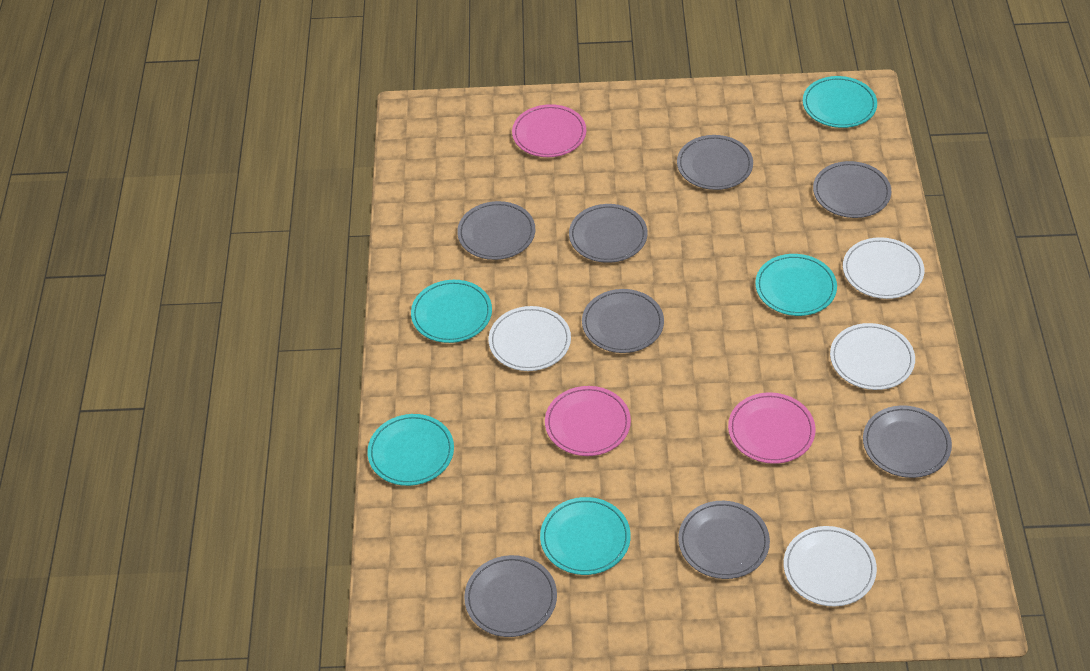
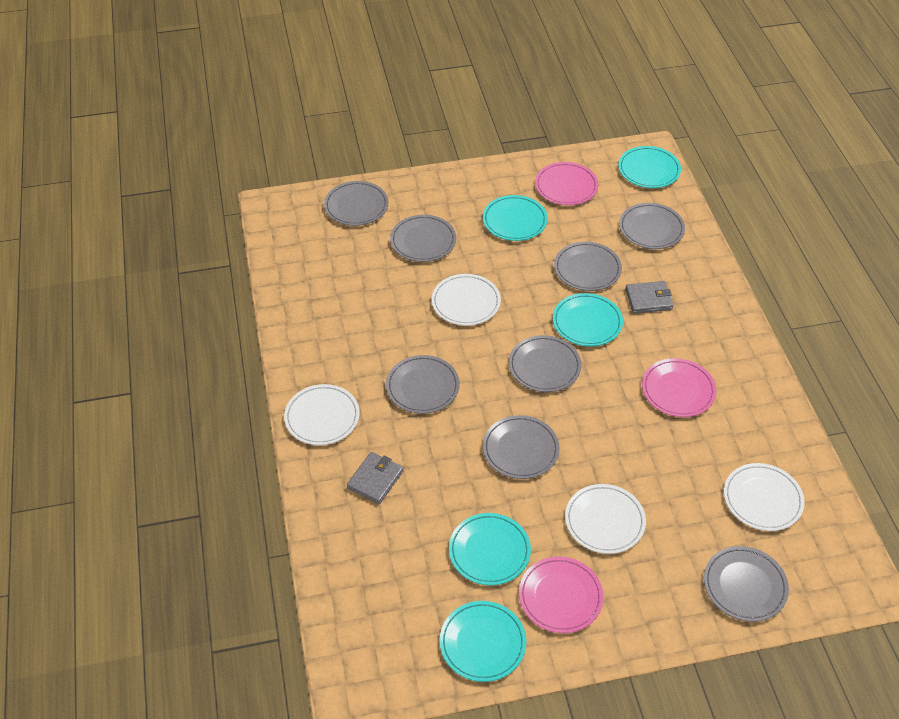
grey wallet: 0 -> 2

